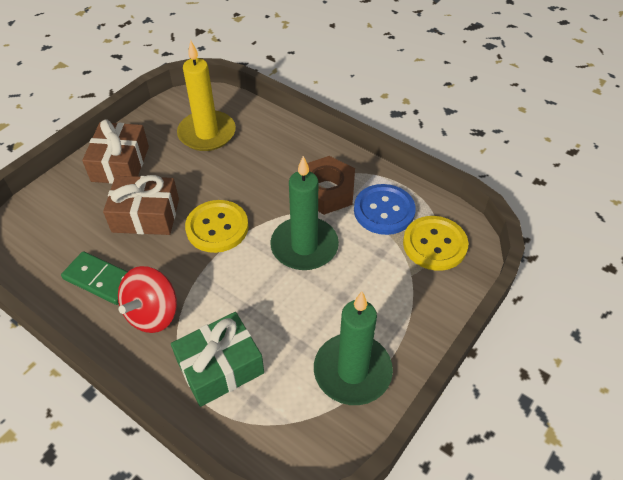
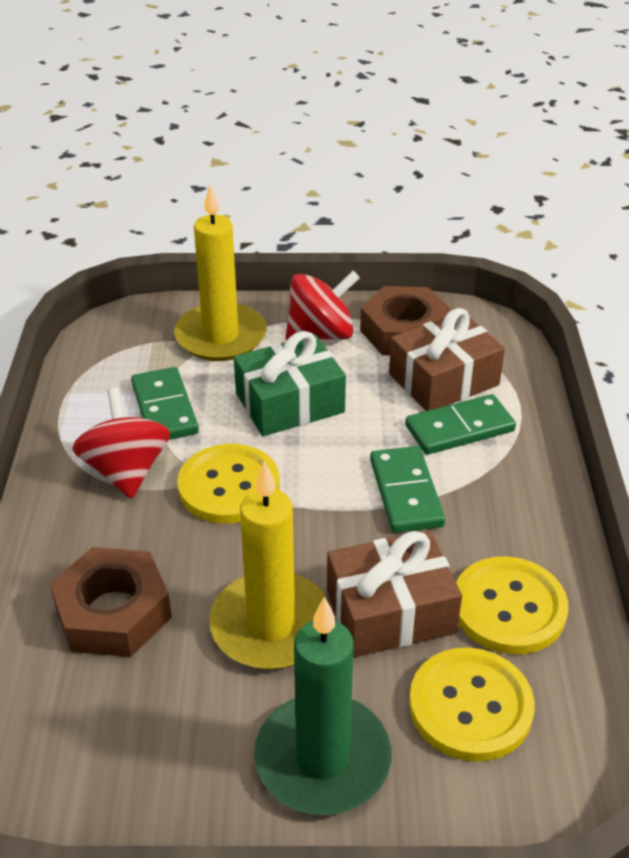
blue button: 1 -> 0
brown nut: 1 -> 2
green candle: 2 -> 1
green domino: 1 -> 3
red spinning top: 1 -> 2
yellow button: 2 -> 3
yellow candle: 1 -> 2

